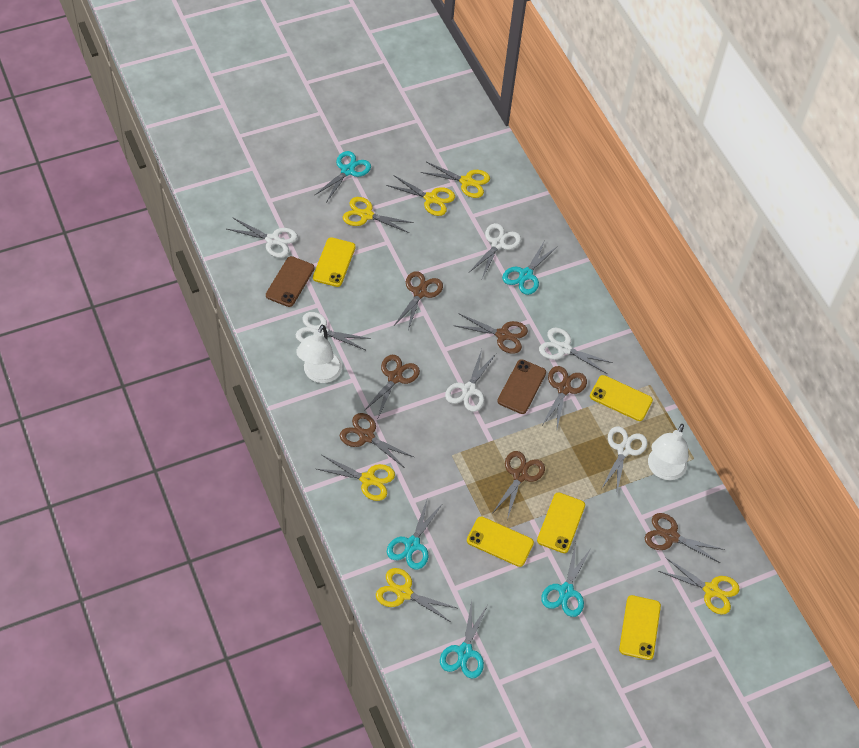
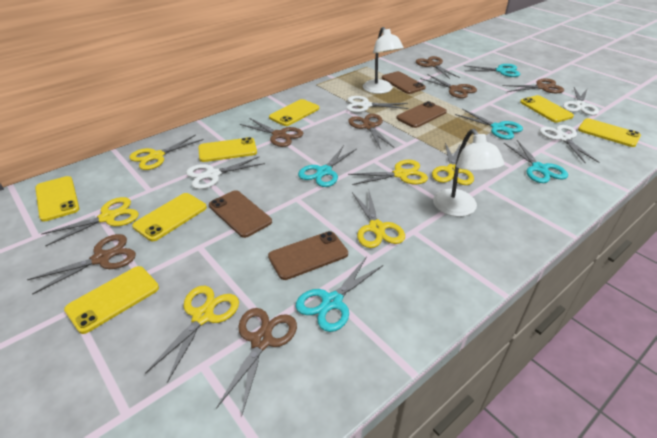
brown phone: 2 -> 4
white scissors: 6 -> 4
yellow phone: 5 -> 7

